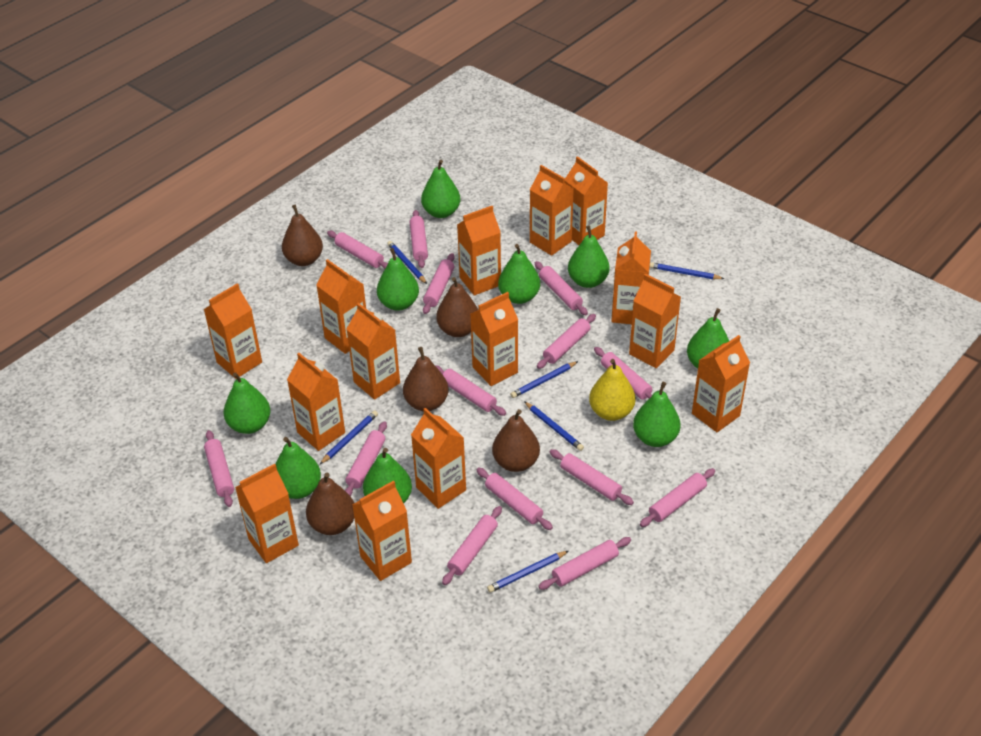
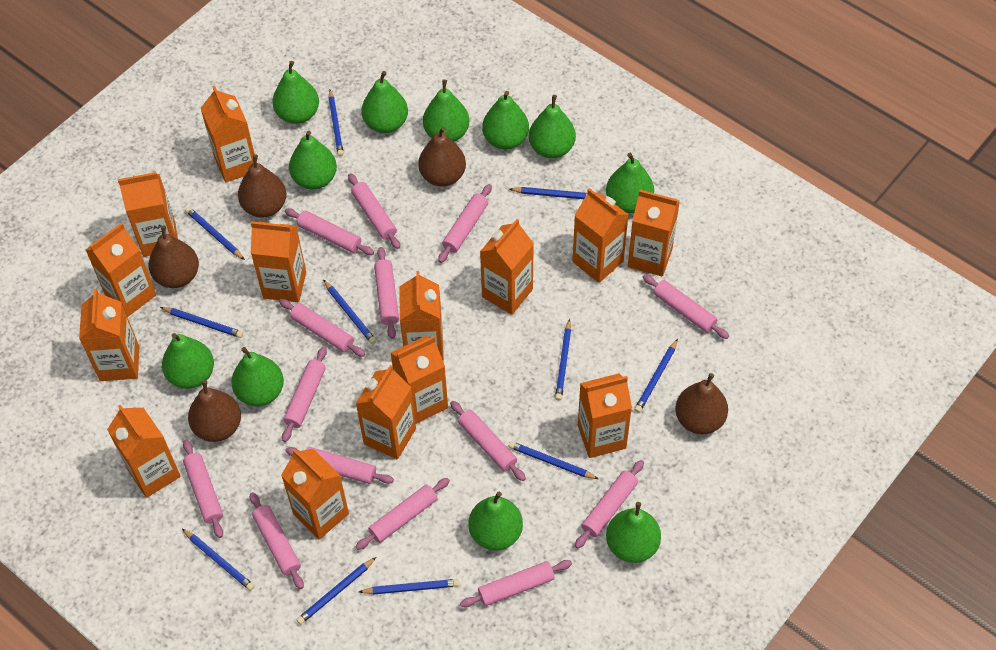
blue pencil: 6 -> 11
green pear: 9 -> 11
yellow pear: 1 -> 0

